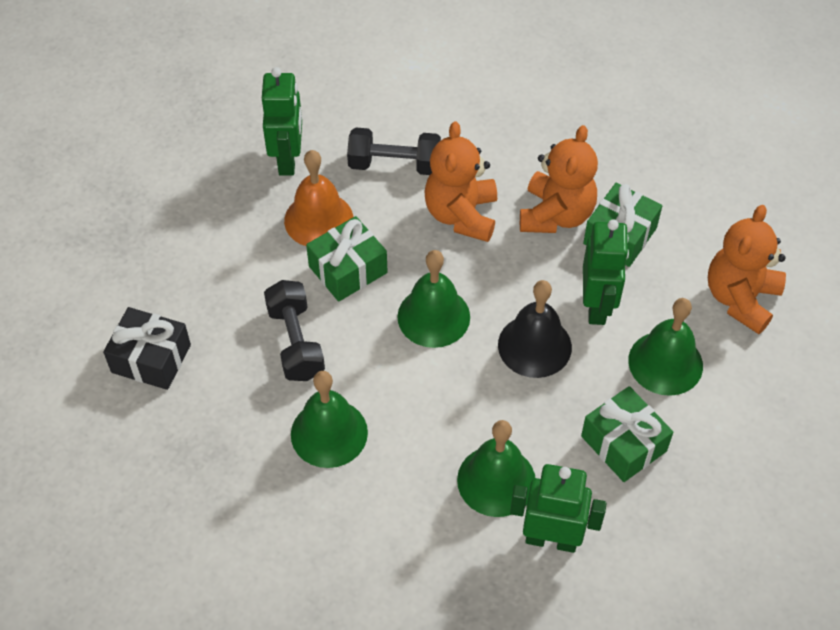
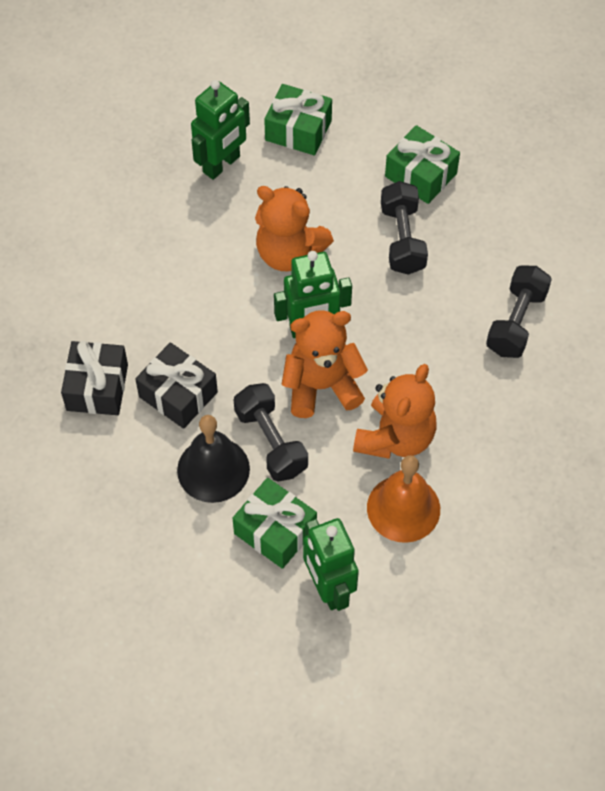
black dumbbell: 2 -> 3
black gift: 1 -> 2
green bell: 4 -> 0

